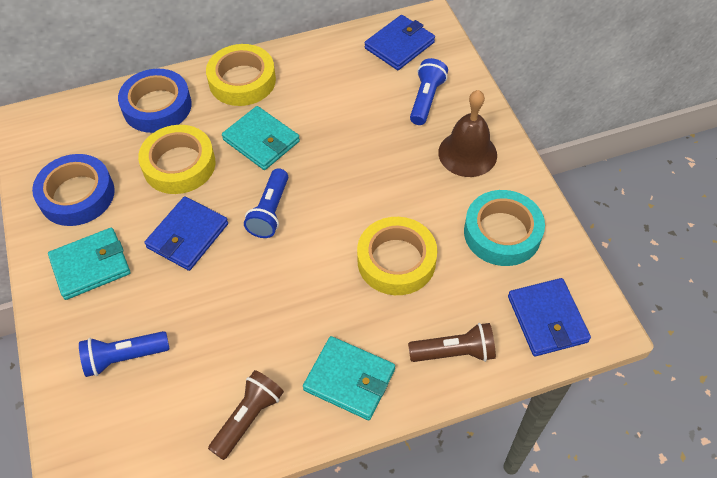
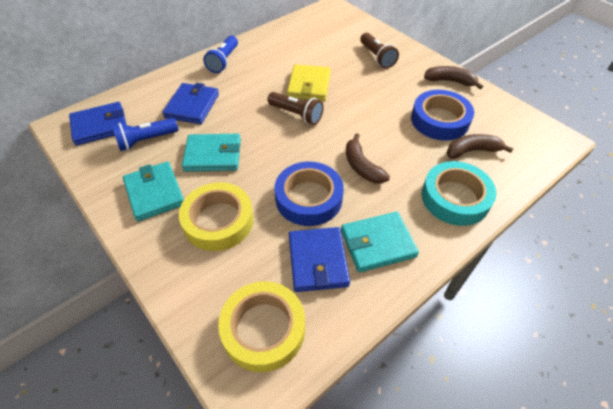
blue flashlight: 3 -> 2
brown banana: 0 -> 3
brown bell: 1 -> 0
yellow tape: 3 -> 2
yellow wallet: 0 -> 1

